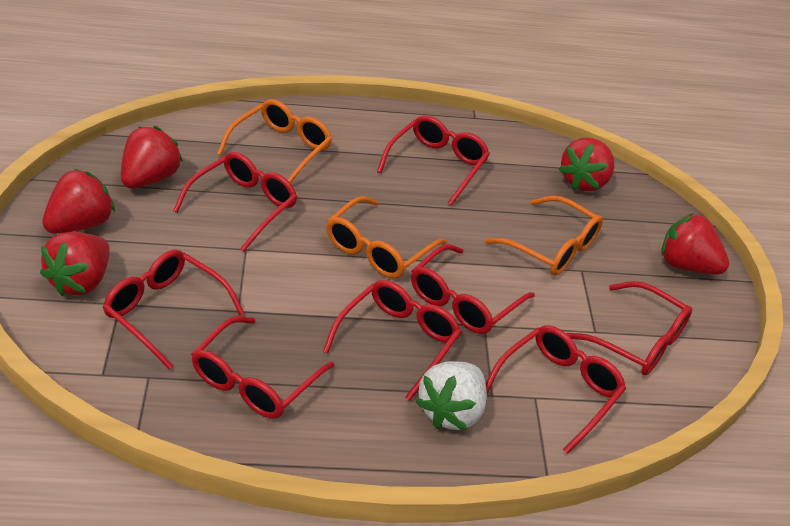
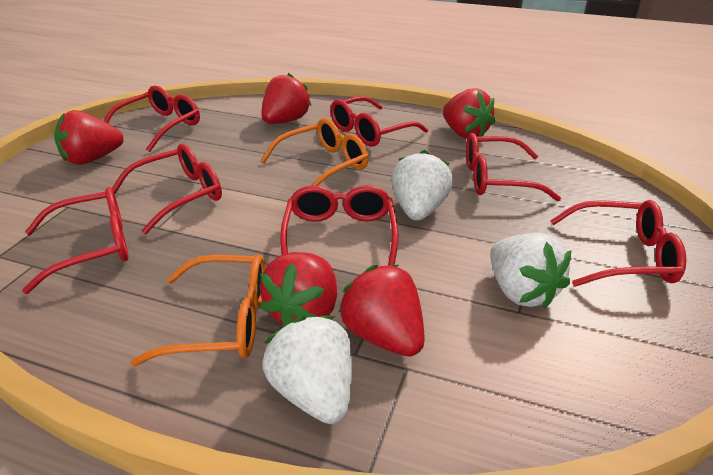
orange glasses: 3 -> 2
red glasses: 8 -> 7
white strawberry: 1 -> 3

